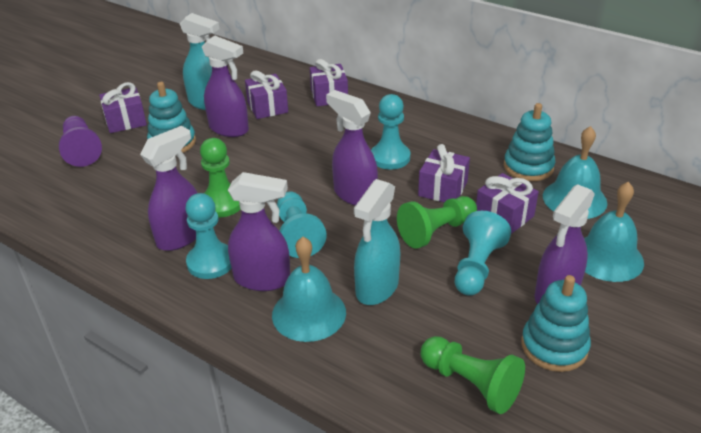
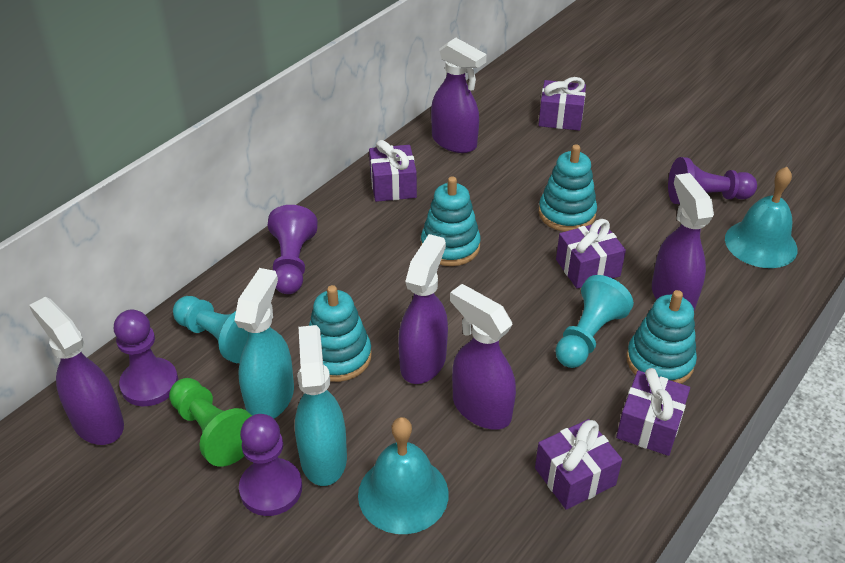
green pawn: 3 -> 1
purple pawn: 1 -> 4
turquoise bell: 3 -> 2
turquoise pawn: 4 -> 2
turquoise stacking toy: 3 -> 4

